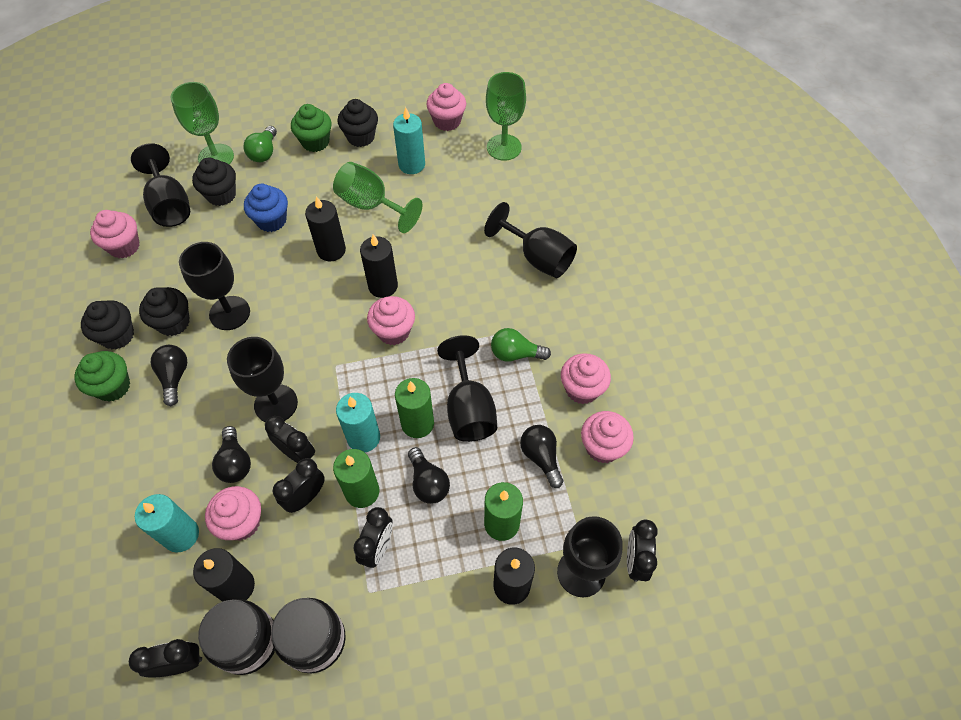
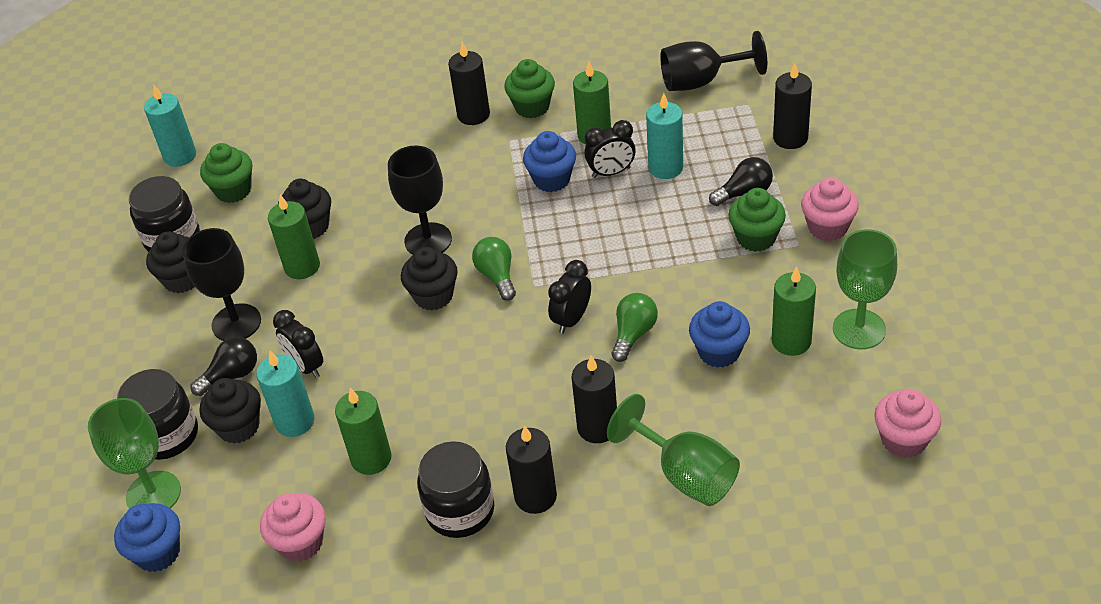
black clock: 5 -> 3
black goblet: 6 -> 3
black jar: 2 -> 3
black light bulb: 4 -> 2
blue cupcake: 1 -> 3
green candle: 3 -> 4
green cupcake: 2 -> 3
pink cupcake: 6 -> 3

